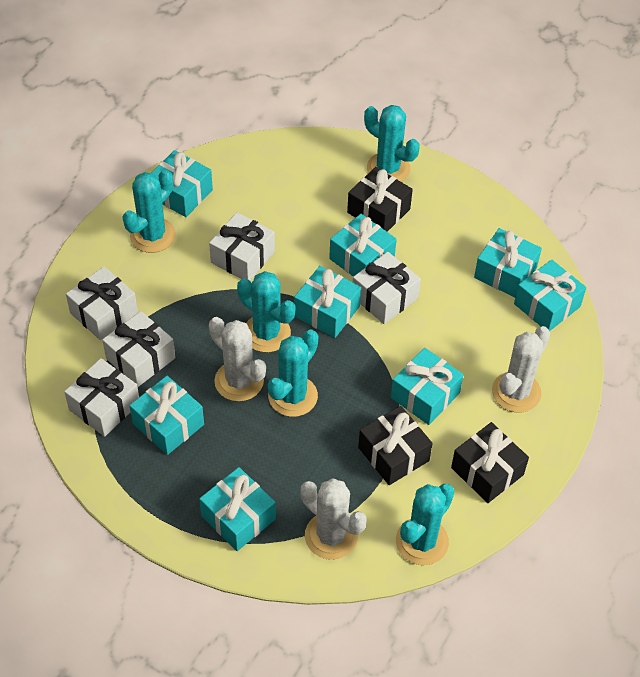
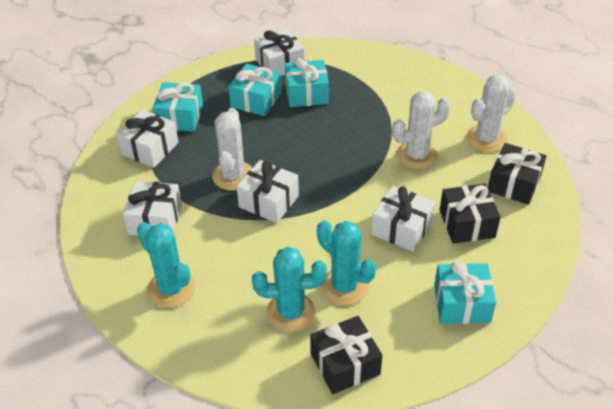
turquoise cactus: 5 -> 3
turquoise gift: 8 -> 4

